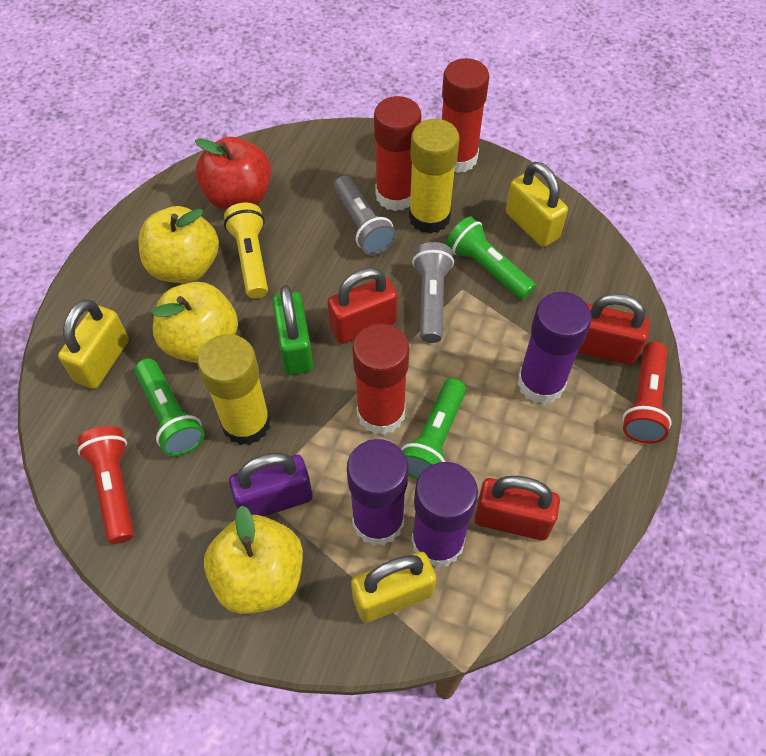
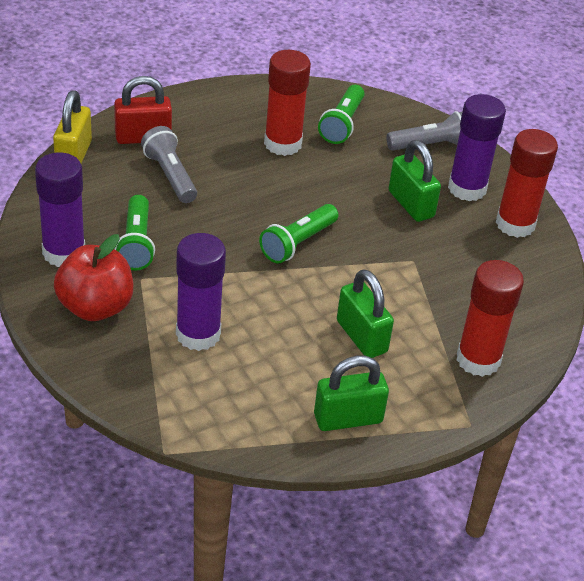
green padlock: 1 -> 3
purple padlock: 1 -> 0
red flashlight: 2 -> 0
red padlock: 3 -> 1
yellow apple: 3 -> 0
yellow flashlight: 1 -> 0
yellow glue stick: 2 -> 0
yellow padlock: 3 -> 1

